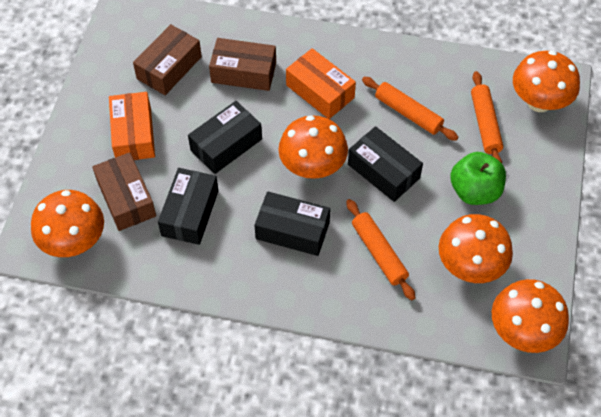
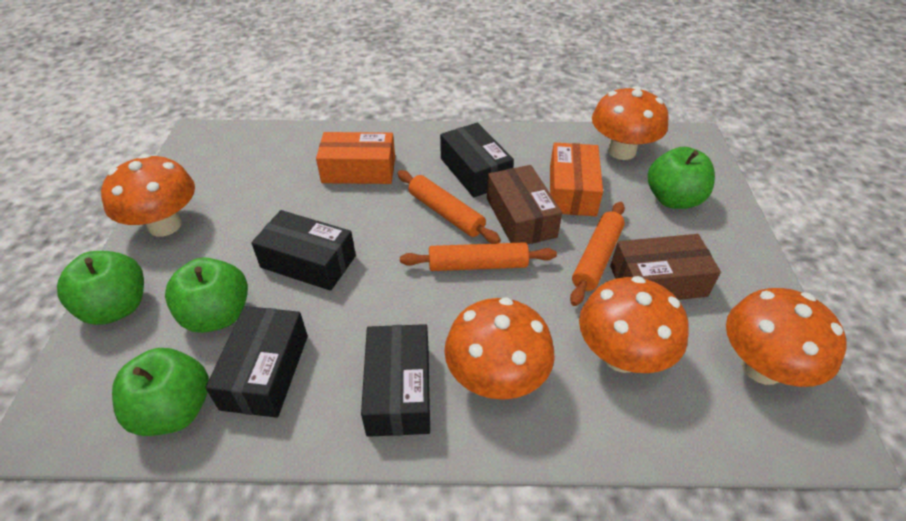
brown box: 3 -> 2
green apple: 1 -> 4

